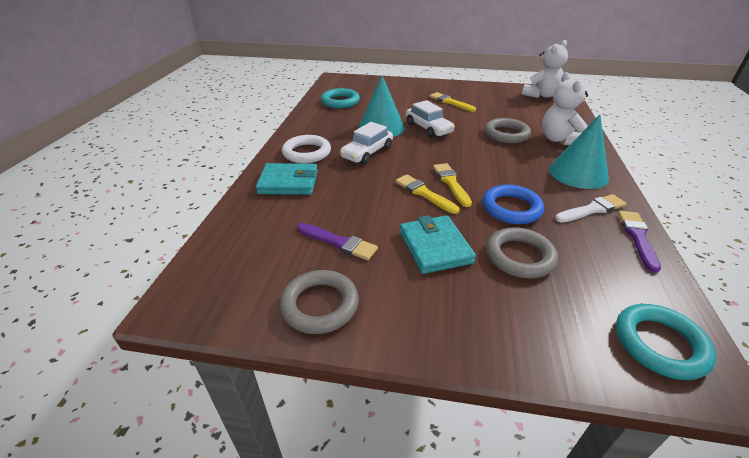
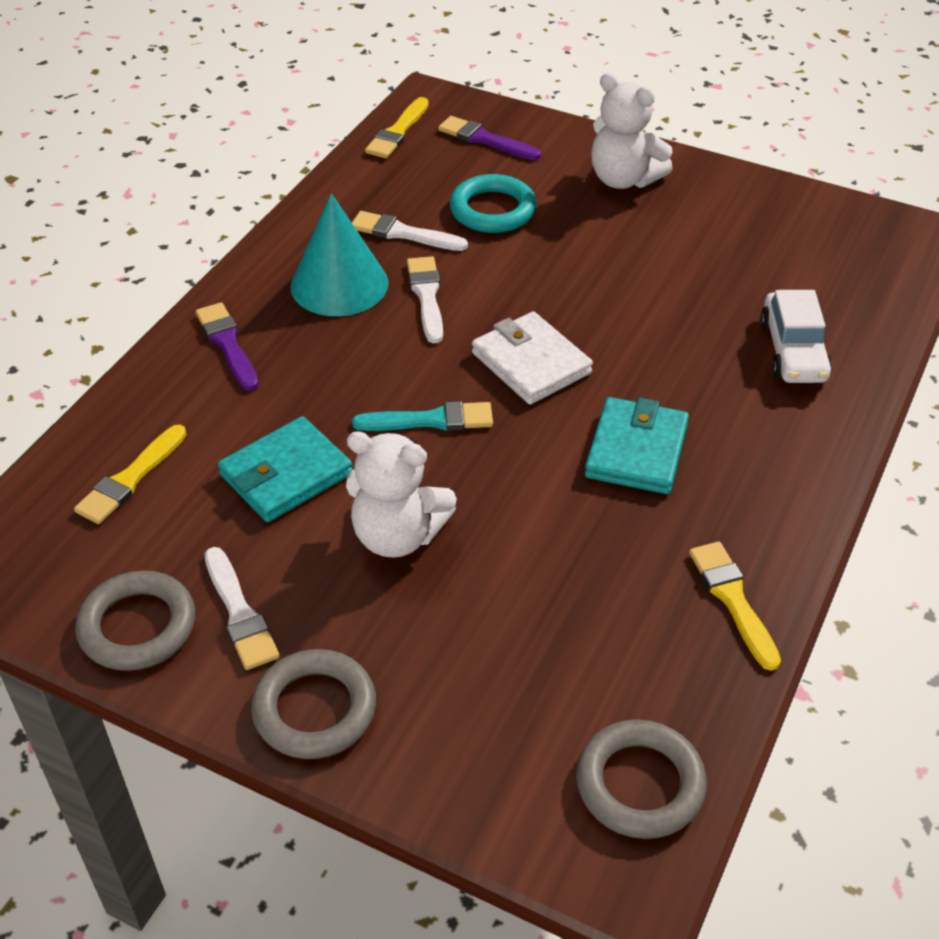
blue ring: 1 -> 0
turquoise brush: 0 -> 1
turquoise cone: 2 -> 1
turquoise ring: 2 -> 1
white brush: 1 -> 3
white car: 2 -> 1
white ring: 1 -> 0
white wallet: 0 -> 1

